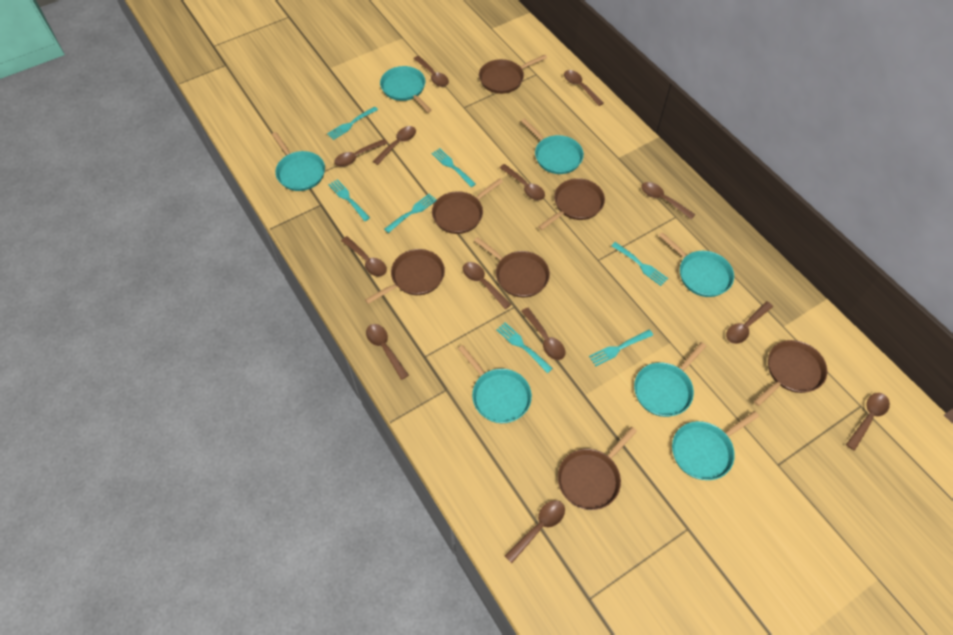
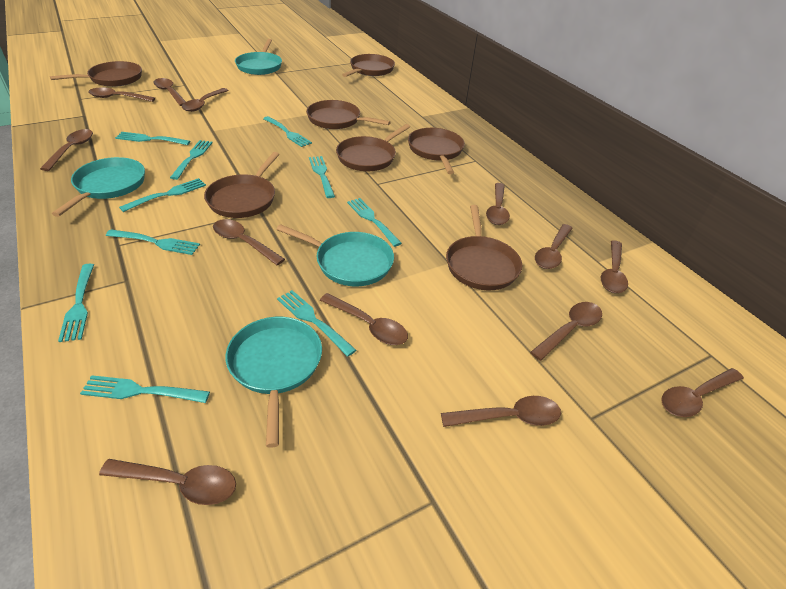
turquoise fork: 7 -> 10
turquoise pan: 7 -> 4

